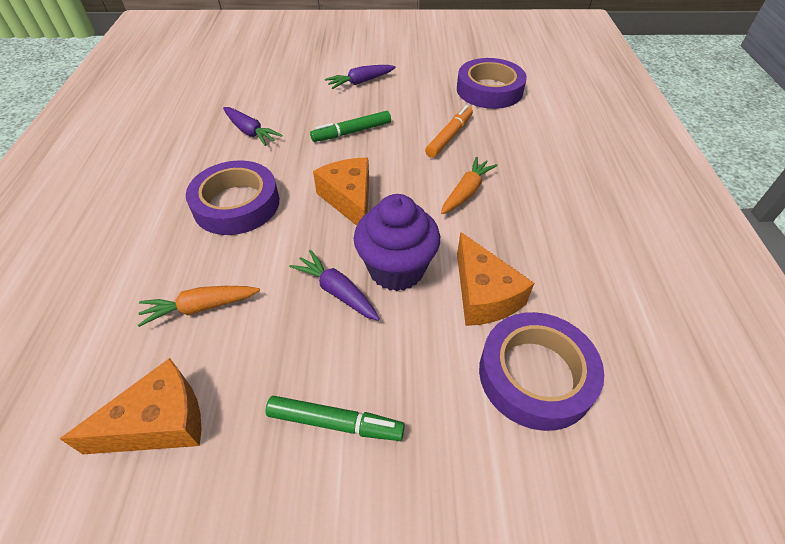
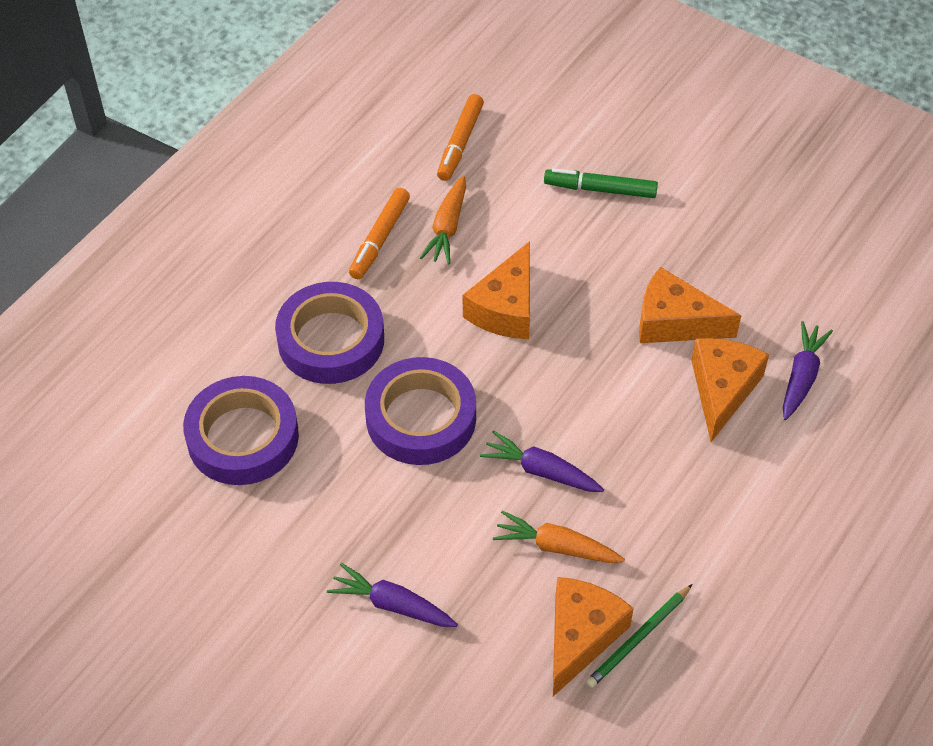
green marker: 2 -> 1
green pencil: 0 -> 1
orange cheese: 3 -> 4
orange marker: 1 -> 2
purple cupcake: 1 -> 0

